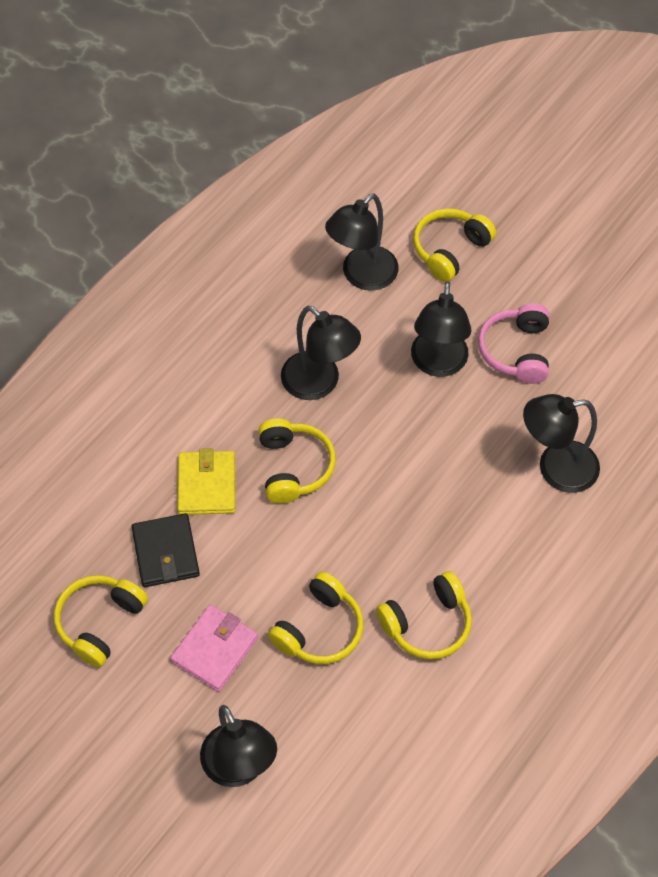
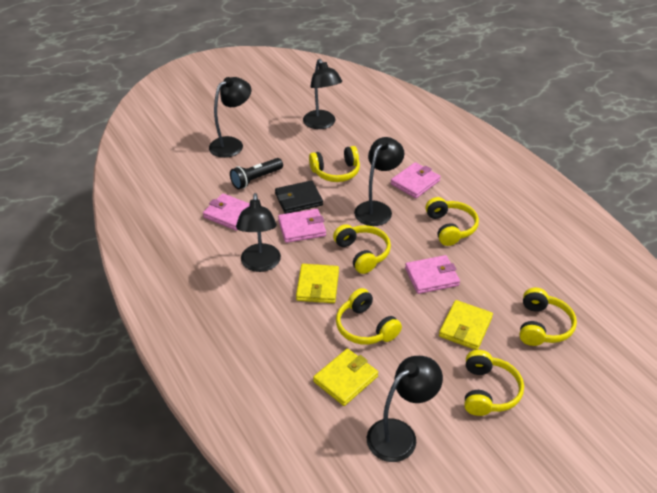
black flashlight: 0 -> 1
pink headphones: 1 -> 0
pink wallet: 1 -> 4
yellow headphones: 5 -> 6
yellow wallet: 1 -> 3

